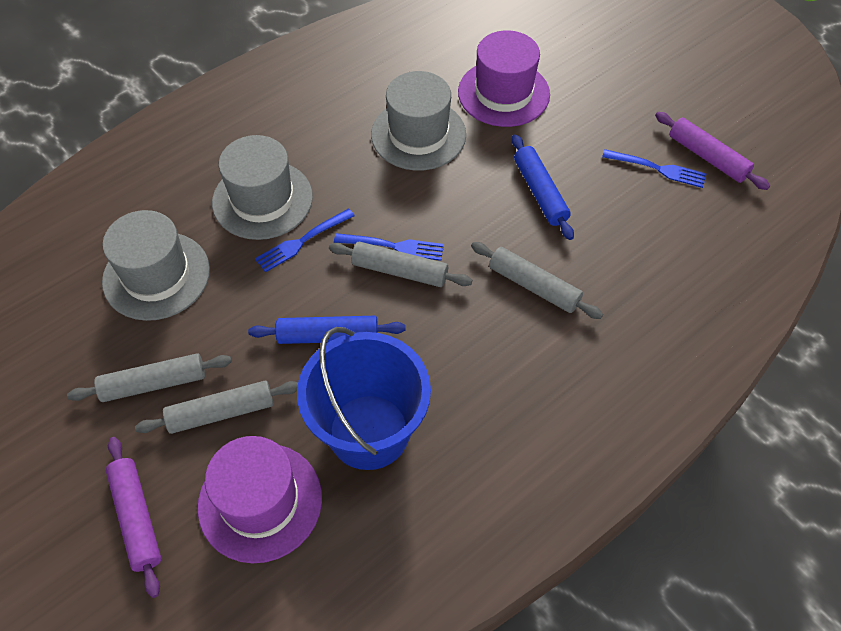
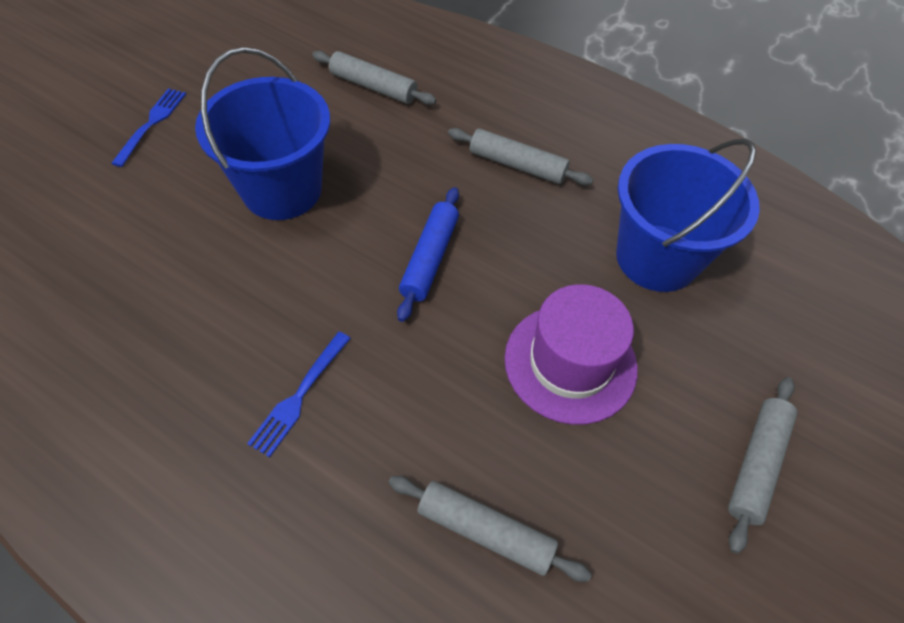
blue bucket: 1 -> 2
blue fork: 3 -> 2
blue rolling pin: 2 -> 1
grey hat: 3 -> 0
purple hat: 2 -> 1
purple rolling pin: 2 -> 0

